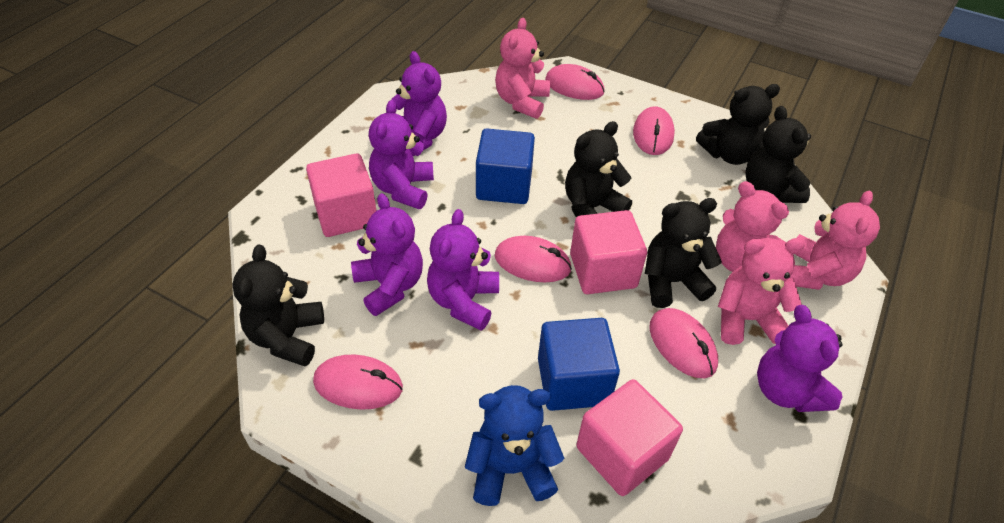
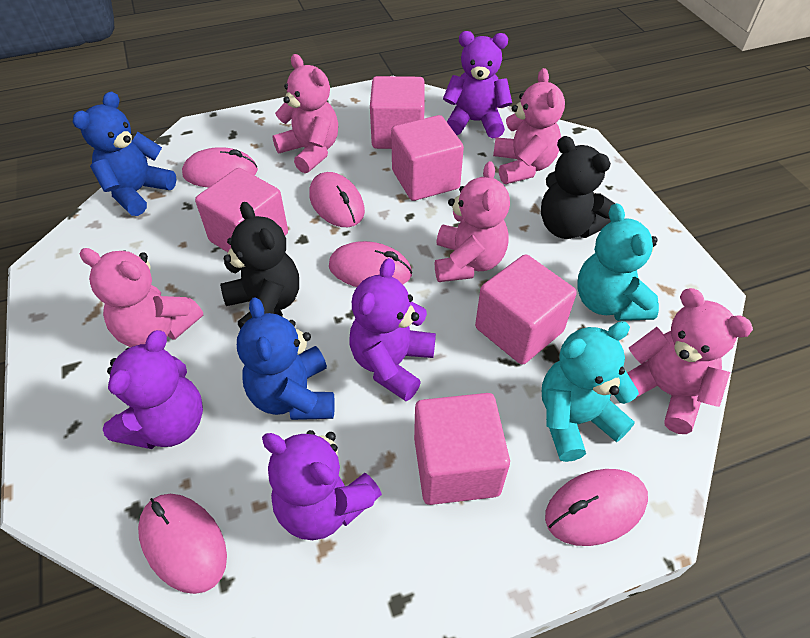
black teddy bear: 5 -> 2
blue cube: 2 -> 0
blue teddy bear: 1 -> 2
pink cube: 3 -> 5
pink teddy bear: 4 -> 5
purple teddy bear: 5 -> 4
turquoise teddy bear: 0 -> 2

